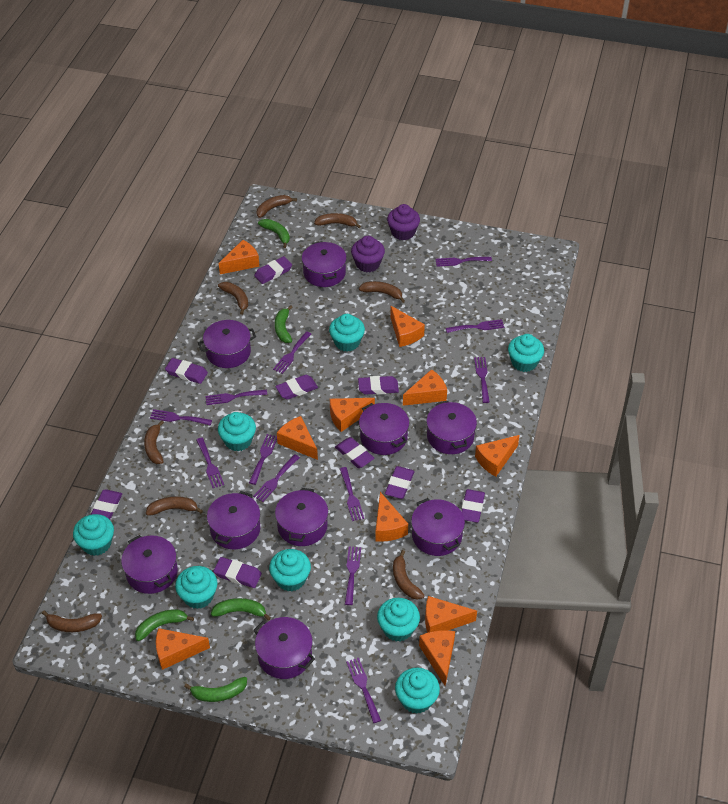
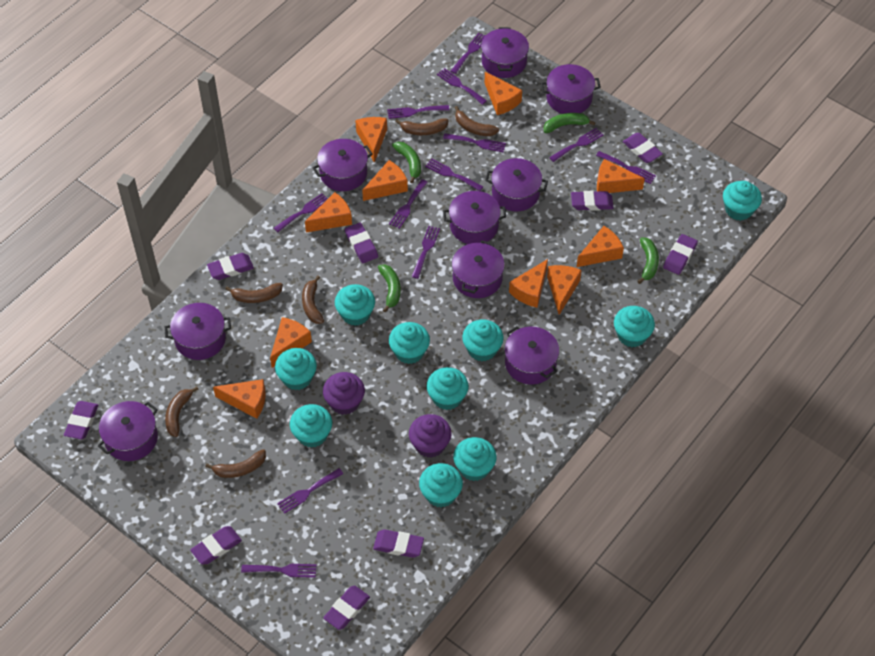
brown banana: 8 -> 6
green banana: 5 -> 4
turquoise cupcake: 8 -> 10

